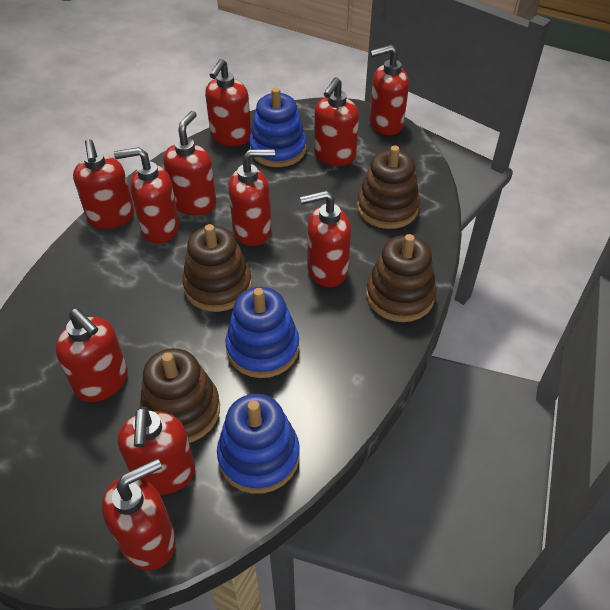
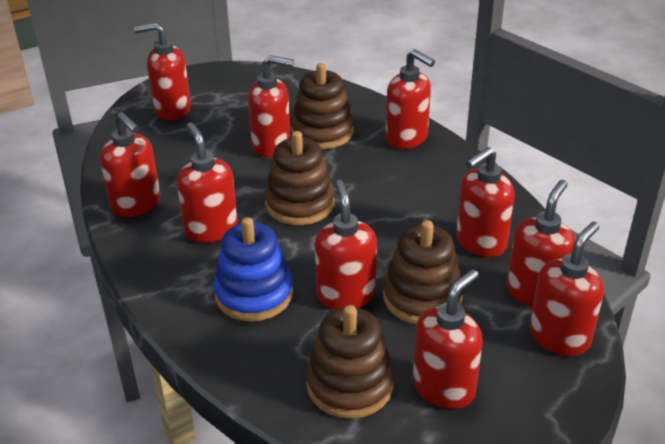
blue stacking toy: 3 -> 1
red soap dispenser: 11 -> 10

